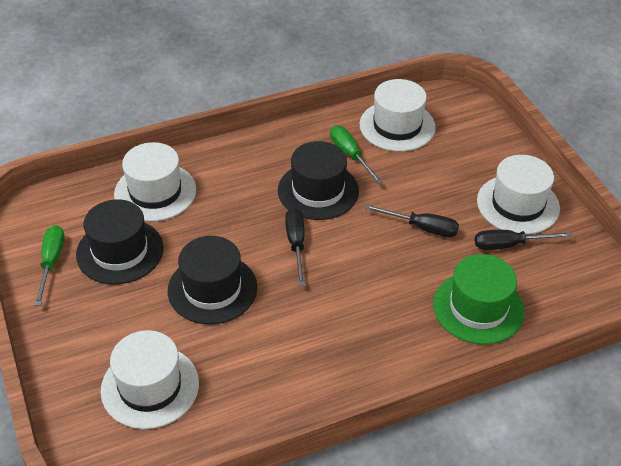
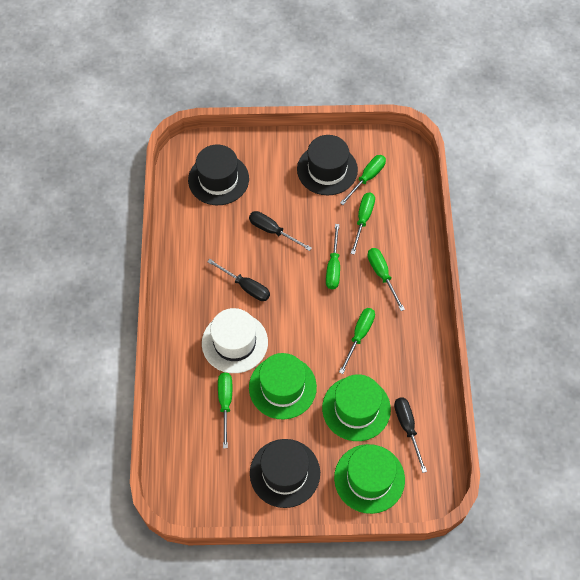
green hat: 1 -> 3
green screwdriver: 2 -> 6
white hat: 4 -> 1

